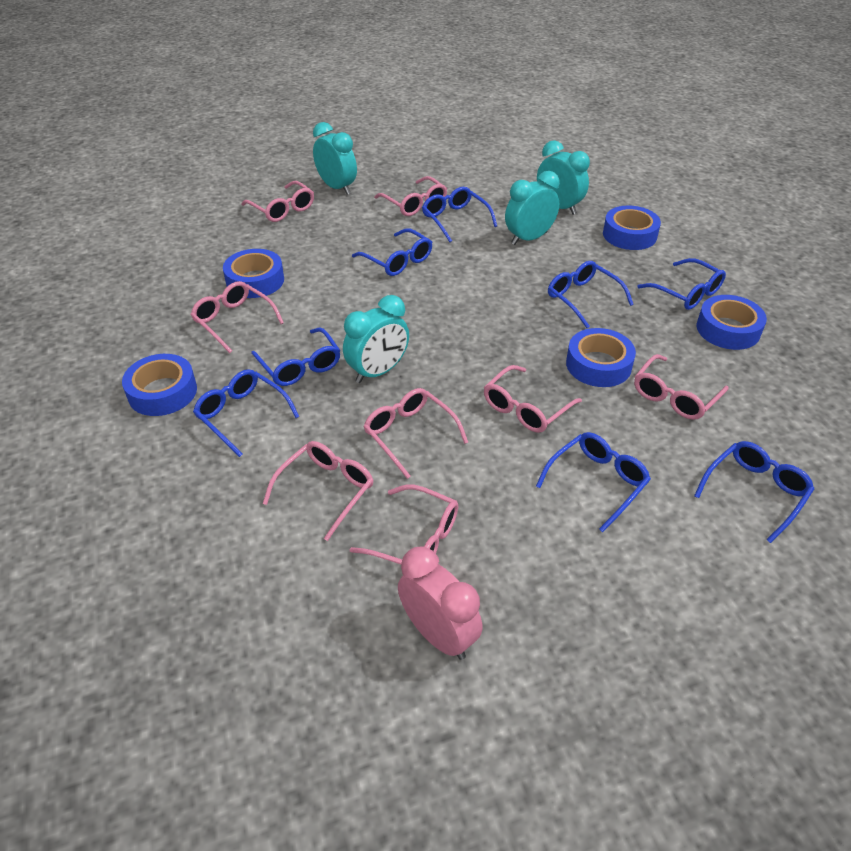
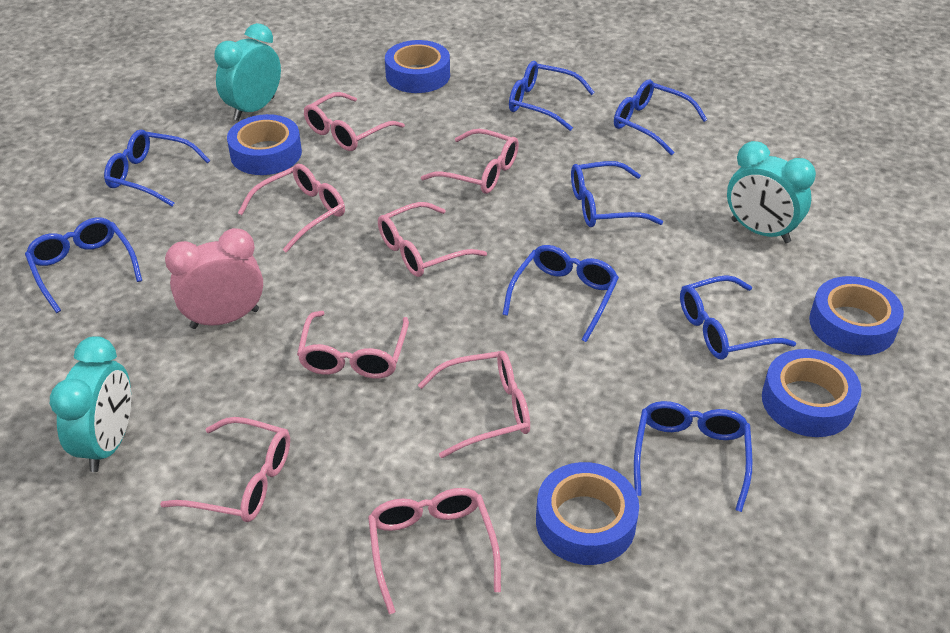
turquoise clock: 4 -> 3

